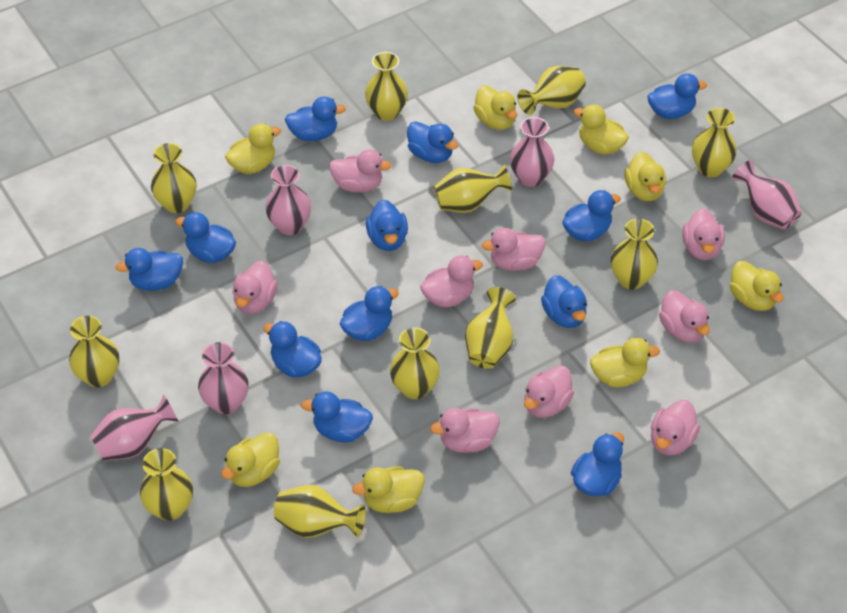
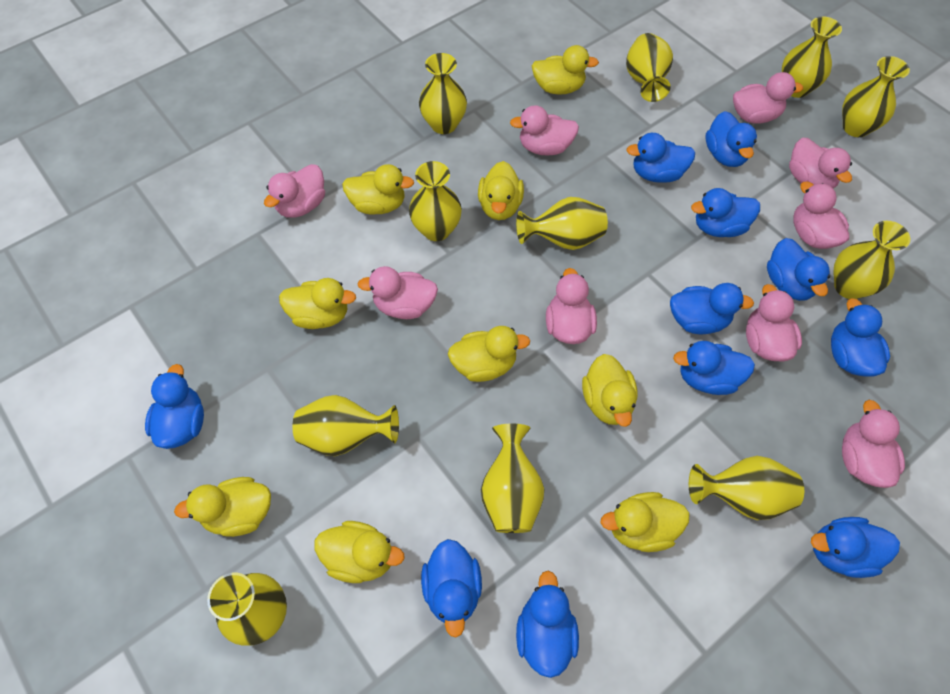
blue duck: 12 -> 11
pink vase: 5 -> 0
yellow duck: 8 -> 9

